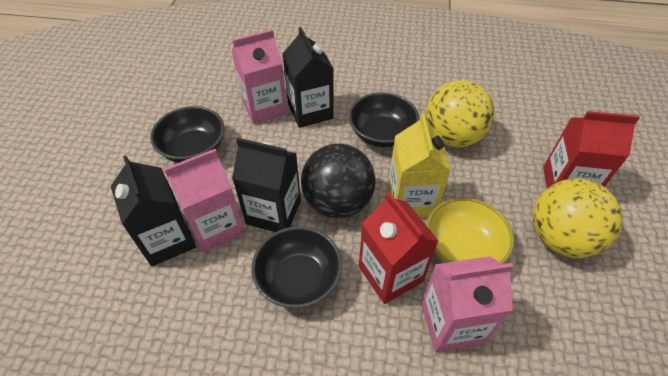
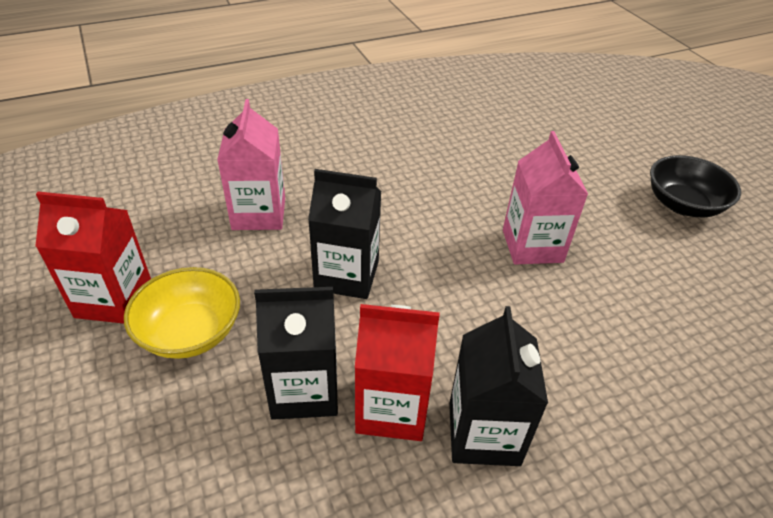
black ball: 1 -> 0
black bowl: 3 -> 1
pink carton: 3 -> 2
yellow ball: 2 -> 0
yellow carton: 1 -> 0

